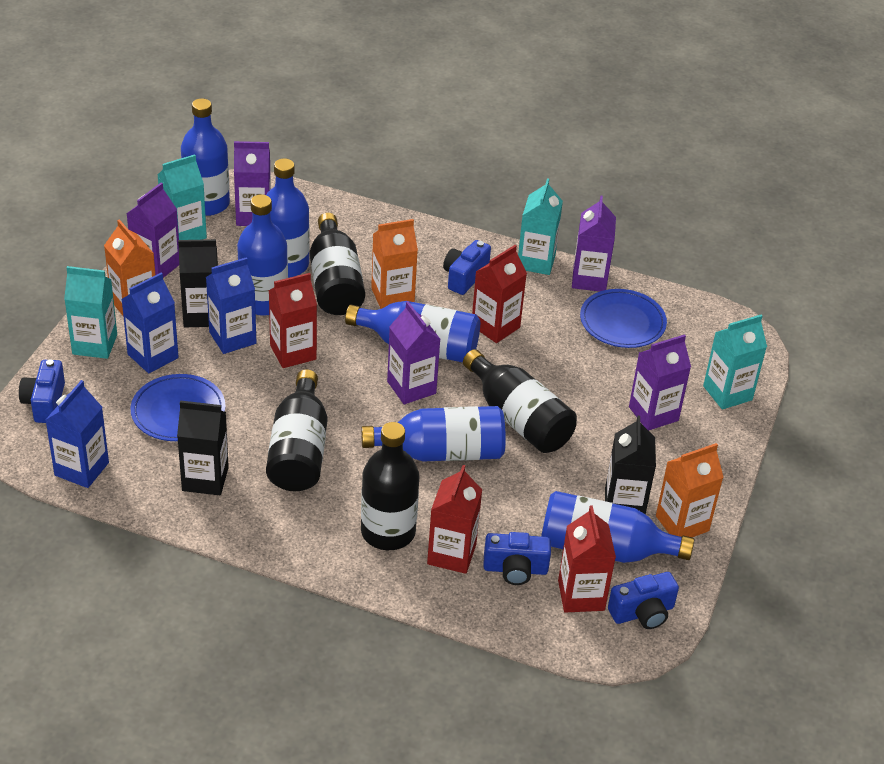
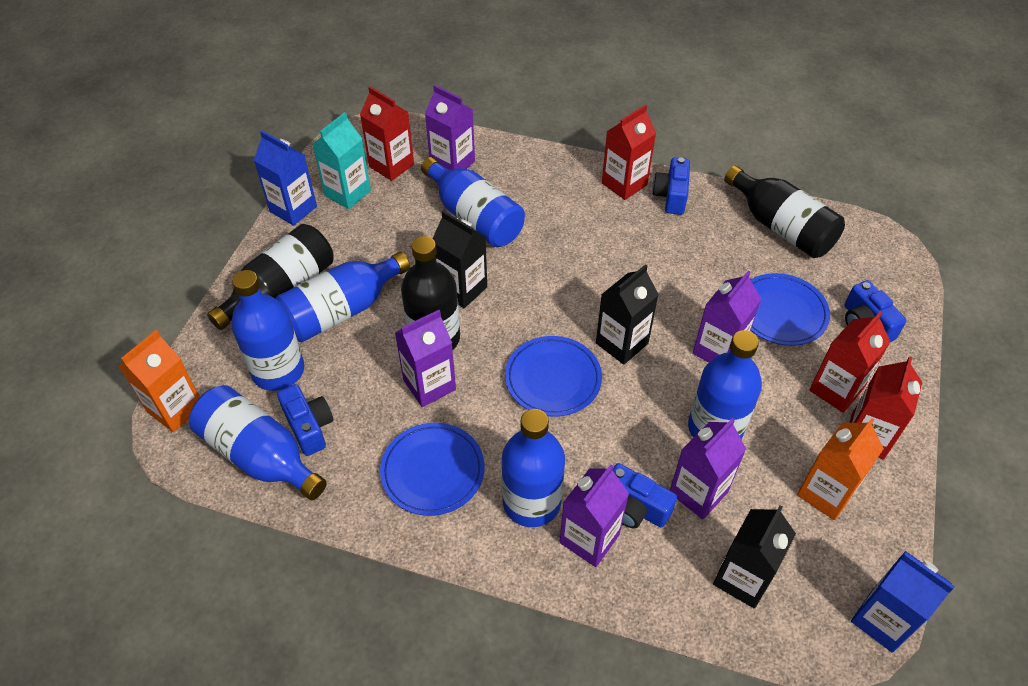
black bottle: 4 -> 3
blue carton: 3 -> 2
blue plate: 2 -> 3
orange carton: 3 -> 2
turquoise carton: 4 -> 1

